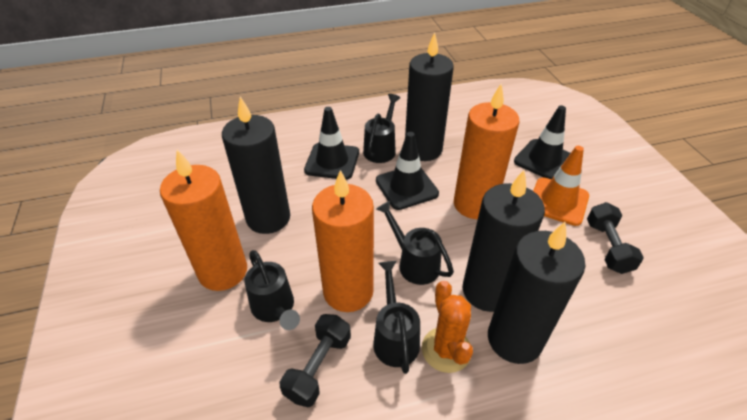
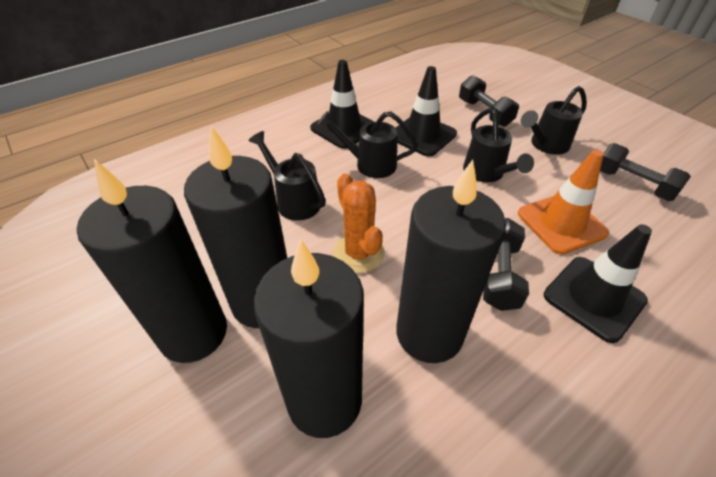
black dumbbell: 2 -> 3
orange candle: 3 -> 0

